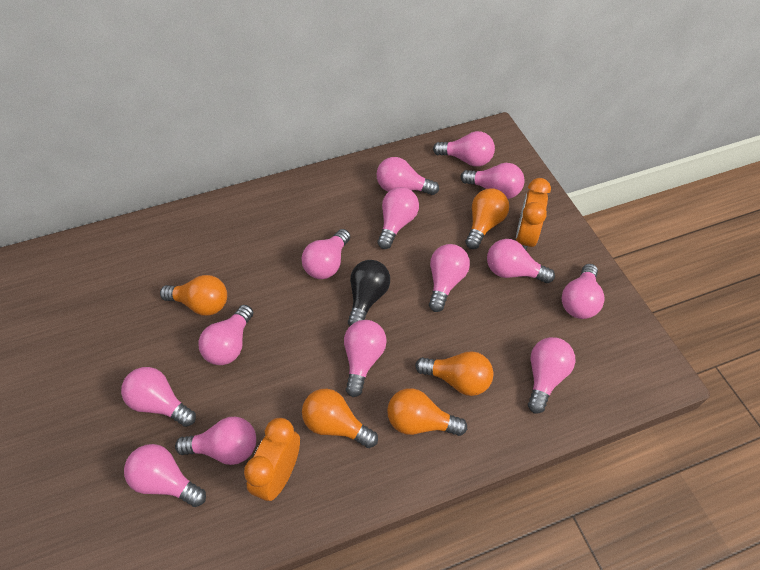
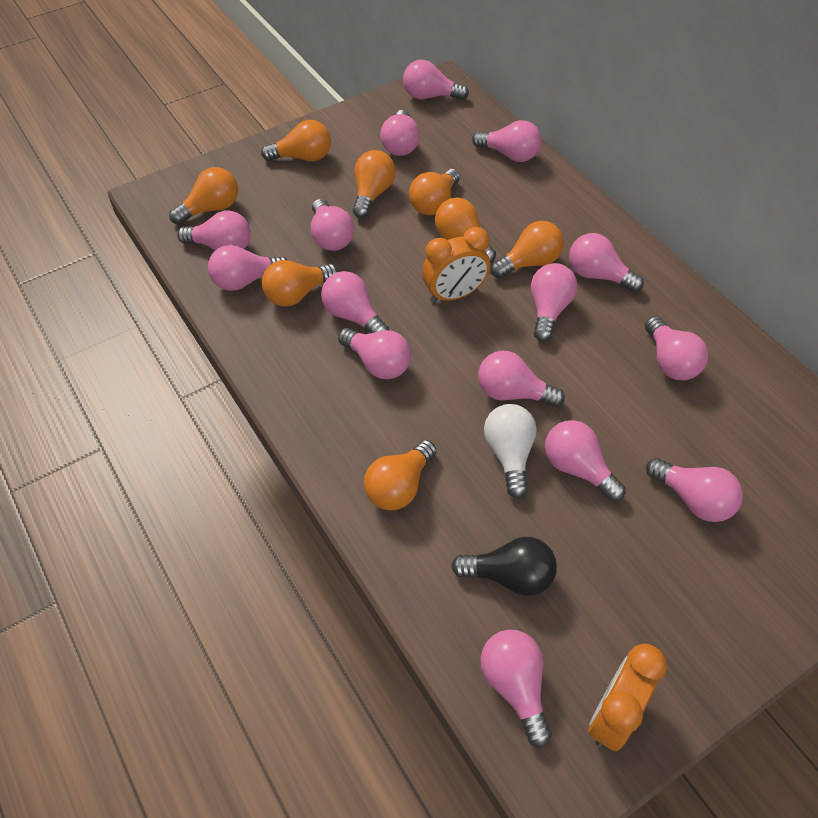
orange light bulb: 5 -> 8
pink light bulb: 14 -> 15
white light bulb: 0 -> 1

